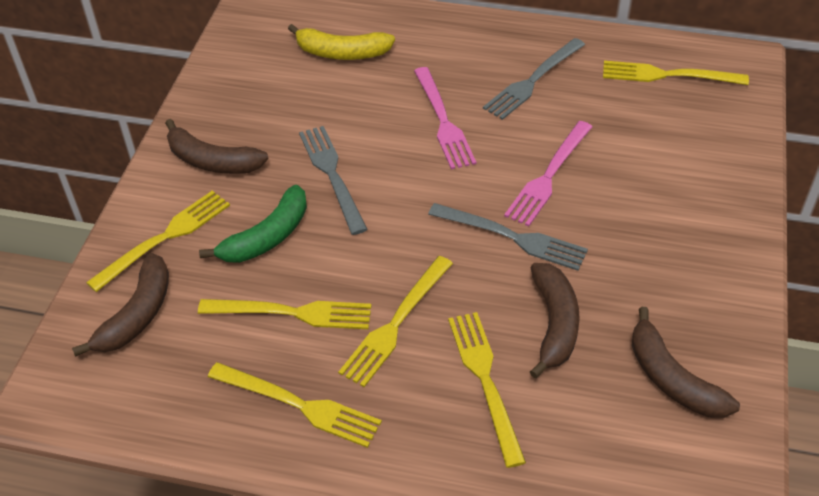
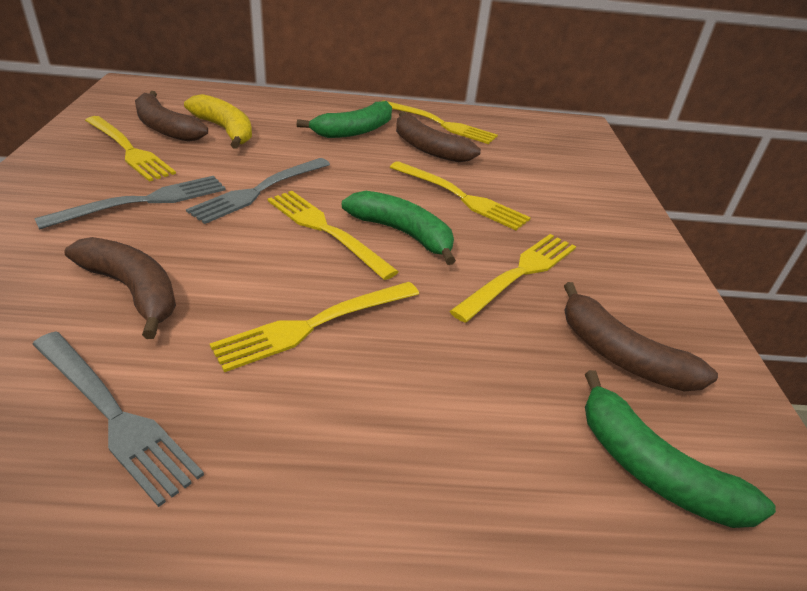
green banana: 1 -> 3
pink fork: 2 -> 0

